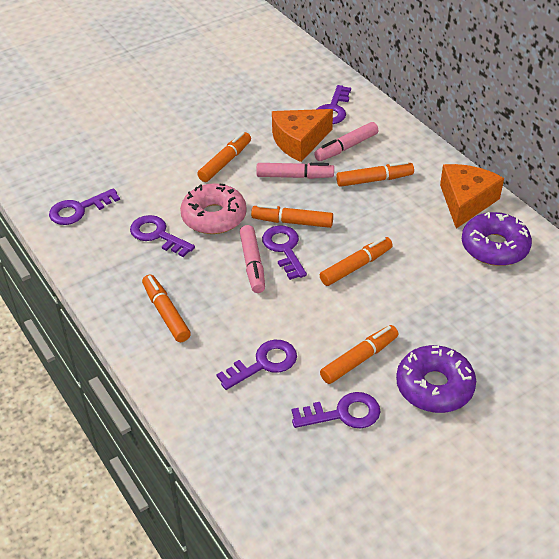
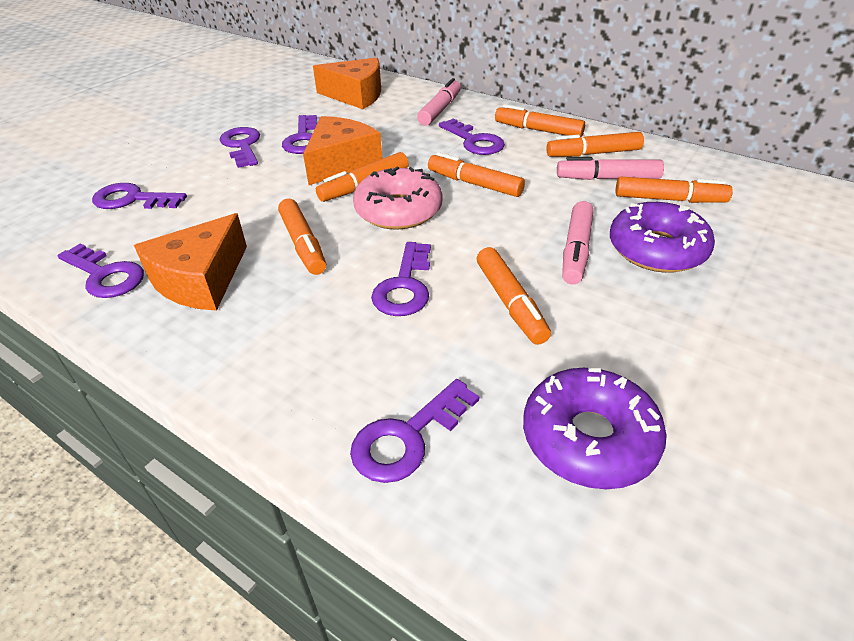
orange cheese: 2 -> 3
orange marker: 6 -> 7
purple key: 6 -> 7

